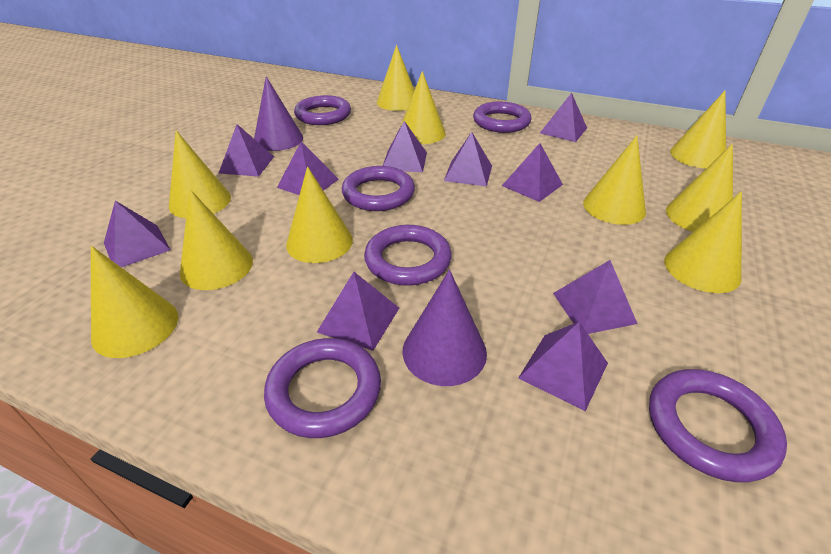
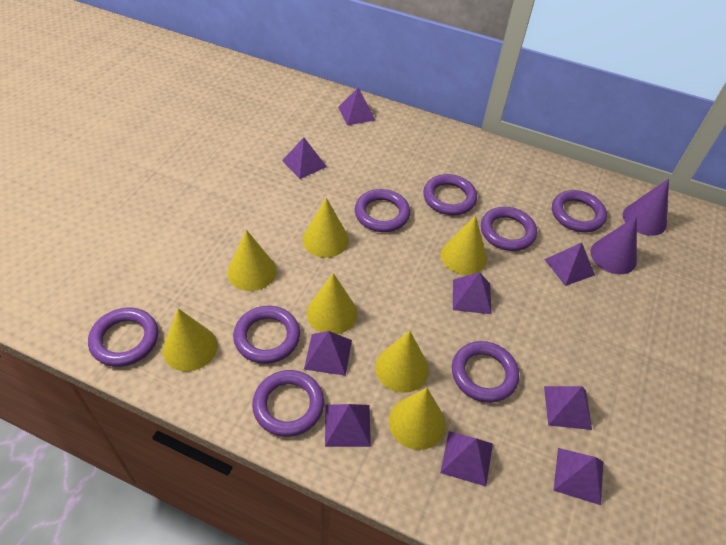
purple pyramid: 10 -> 9
purple ring: 6 -> 8
yellow cone: 10 -> 7

